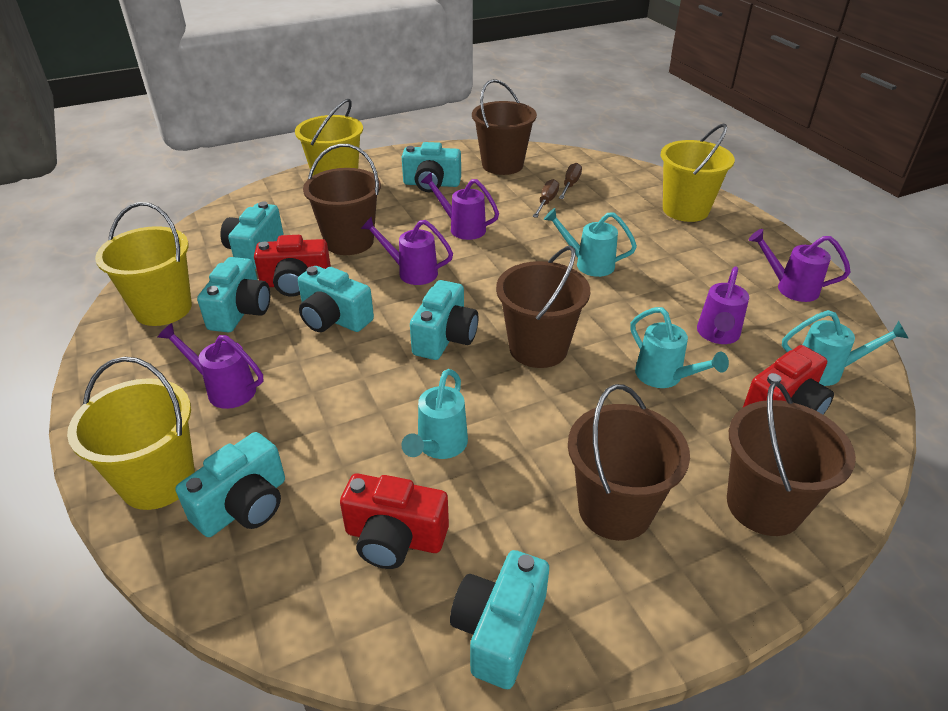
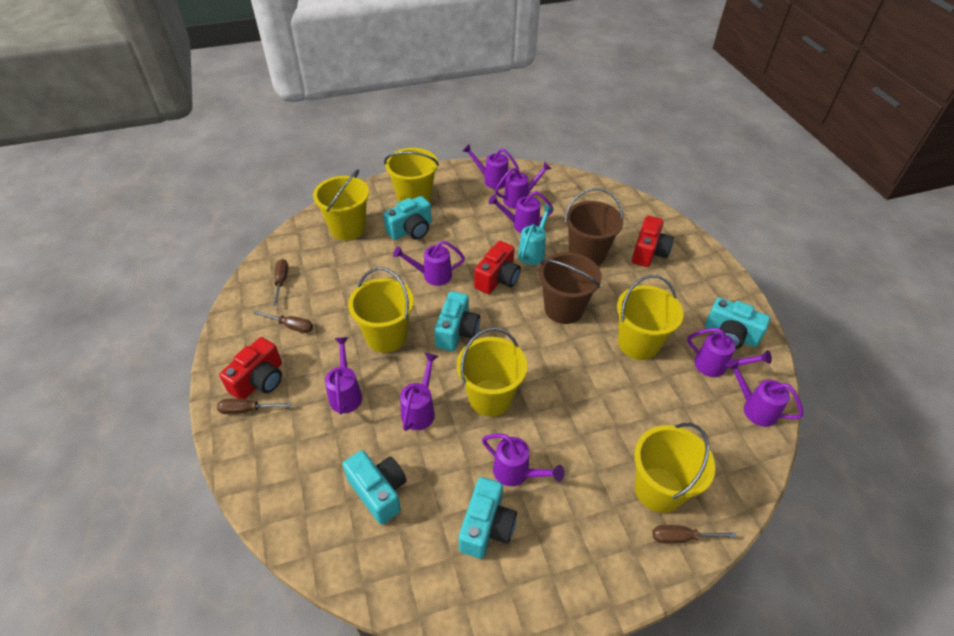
brown bucket: 5 -> 2
brown screwdriver: 2 -> 4
purple watering can: 5 -> 9
turquoise camera: 7 -> 5
turquoise watering can: 4 -> 1
yellow bucket: 4 -> 6

